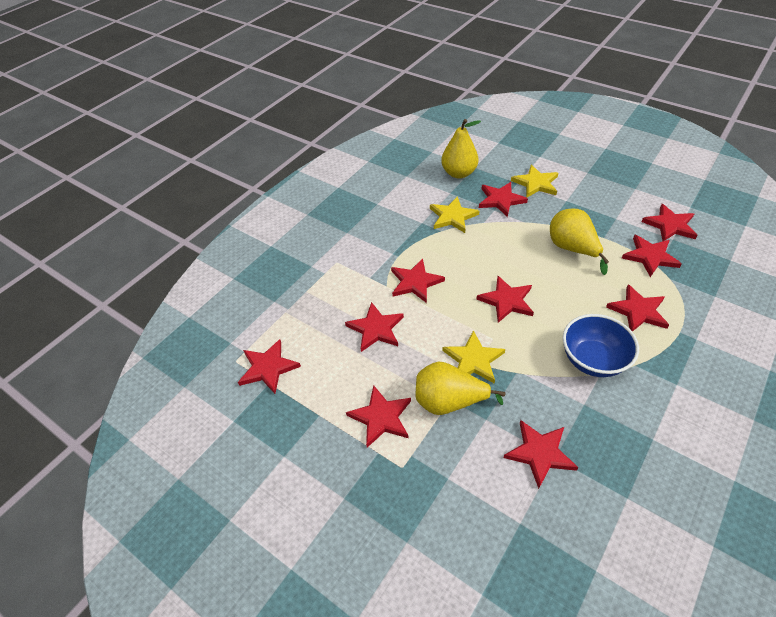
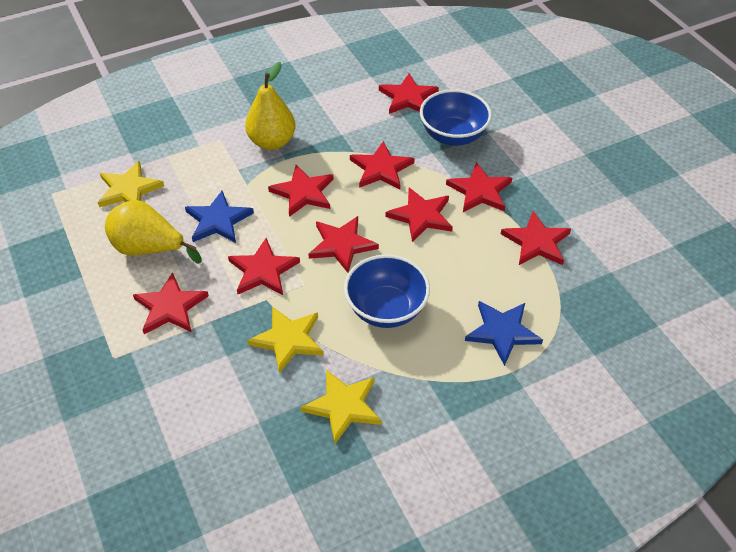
blue bowl: 1 -> 2
blue star: 0 -> 2
red star: 10 -> 9
yellow pear: 3 -> 2

